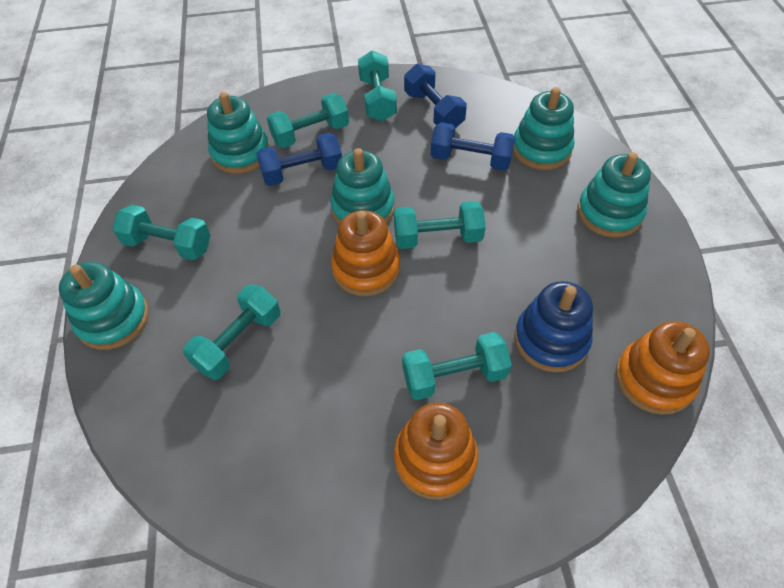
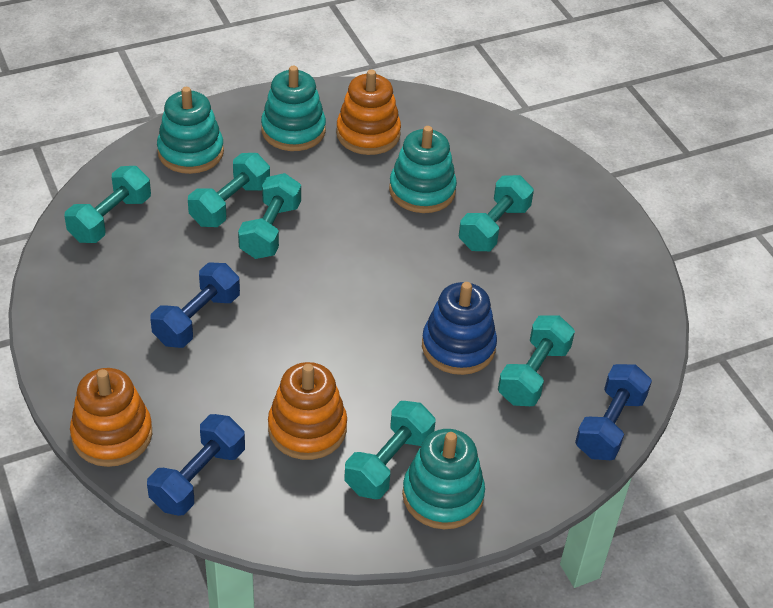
turquoise stacking toy: 5 -> 4

